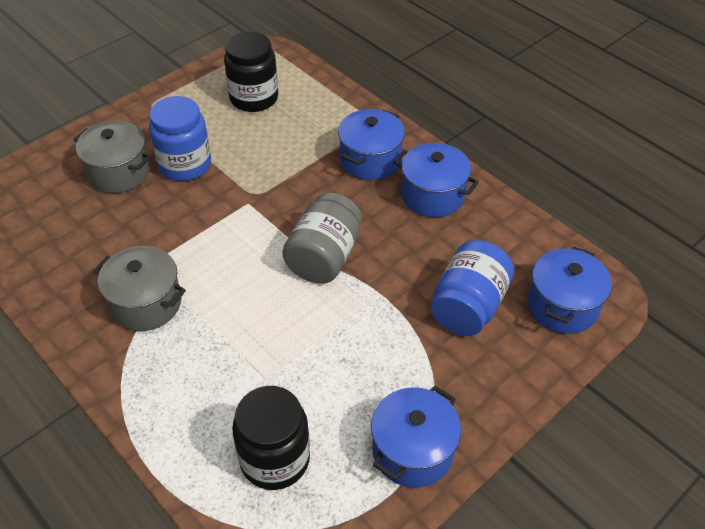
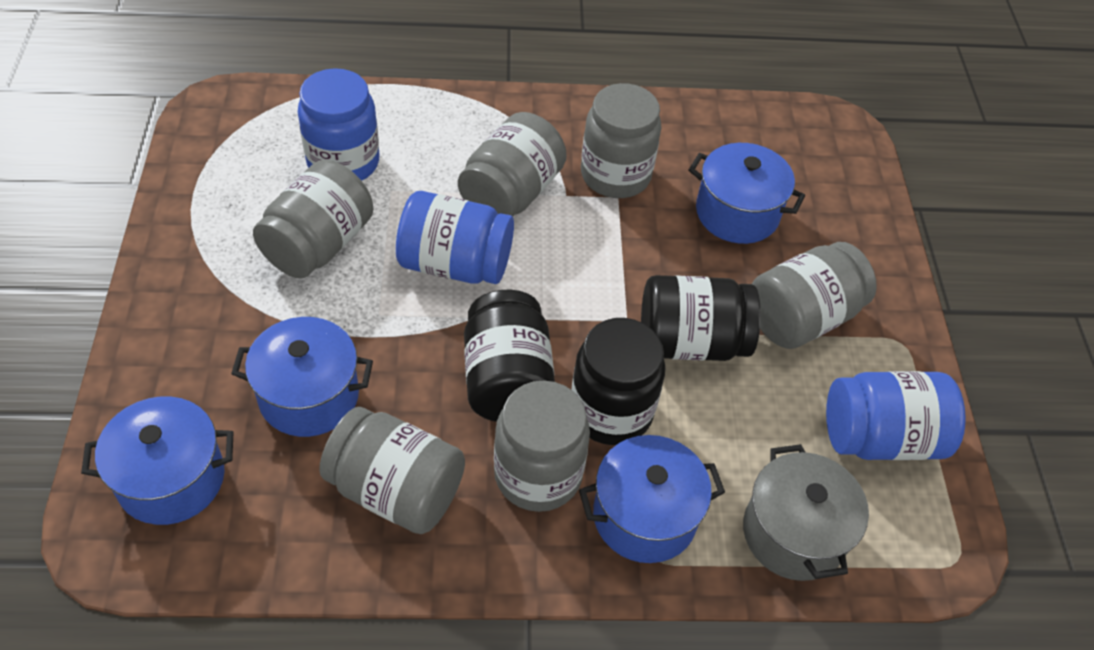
black jar: 2 -> 3
blue jar: 2 -> 3
grey jar: 1 -> 6
grey pot: 2 -> 1

